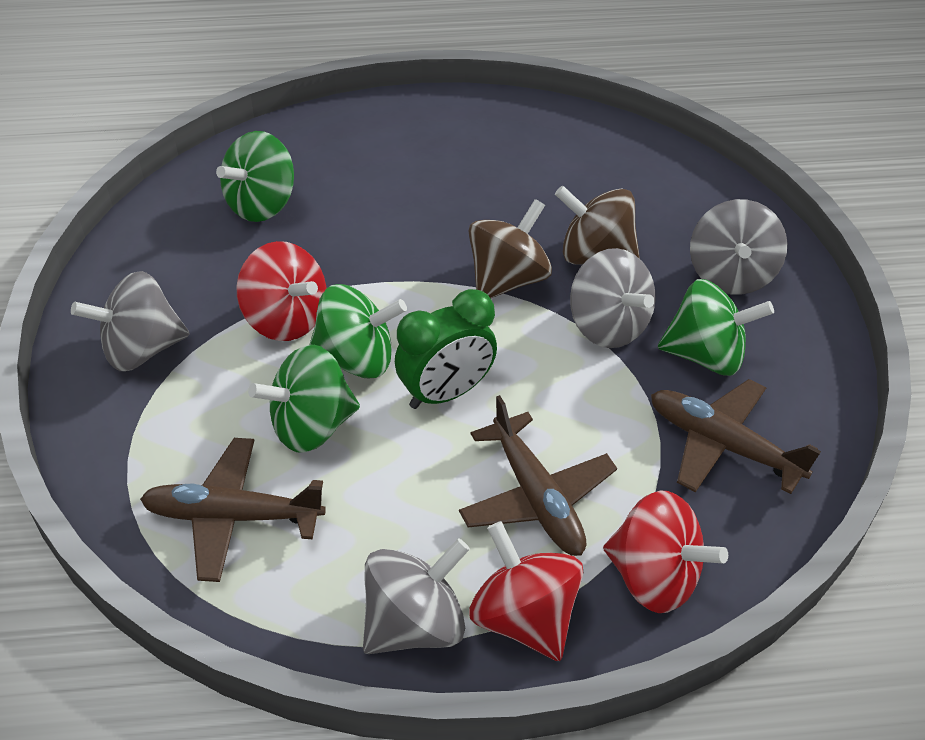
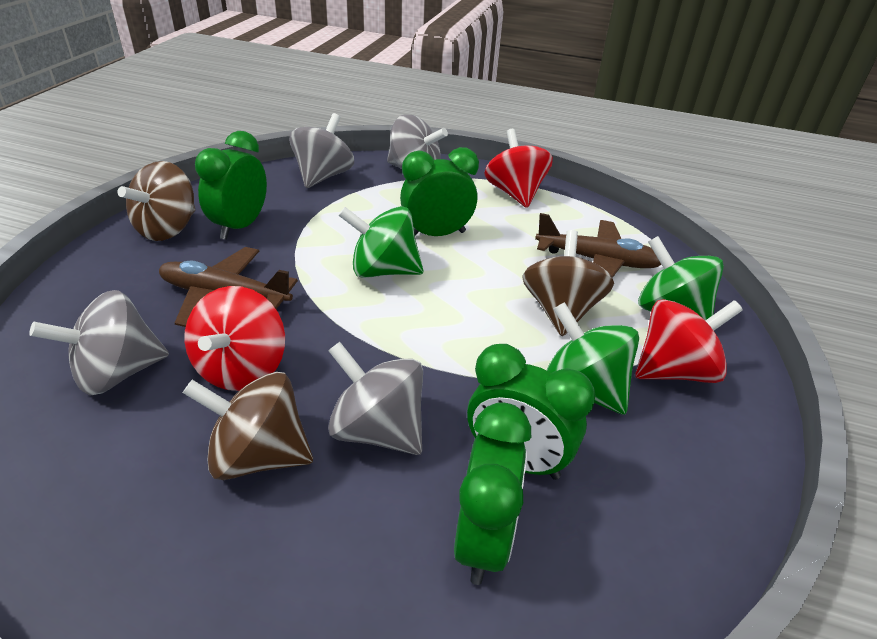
brown plane: 3 -> 2
brown spinning top: 2 -> 3
green clock: 1 -> 4
green spinning top: 4 -> 3

